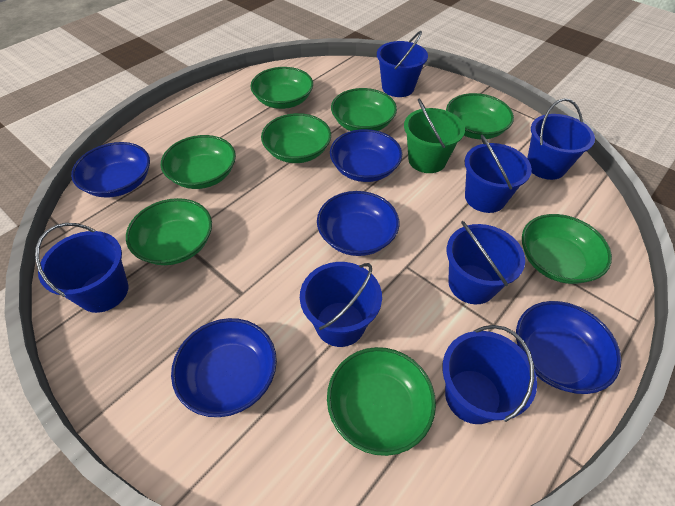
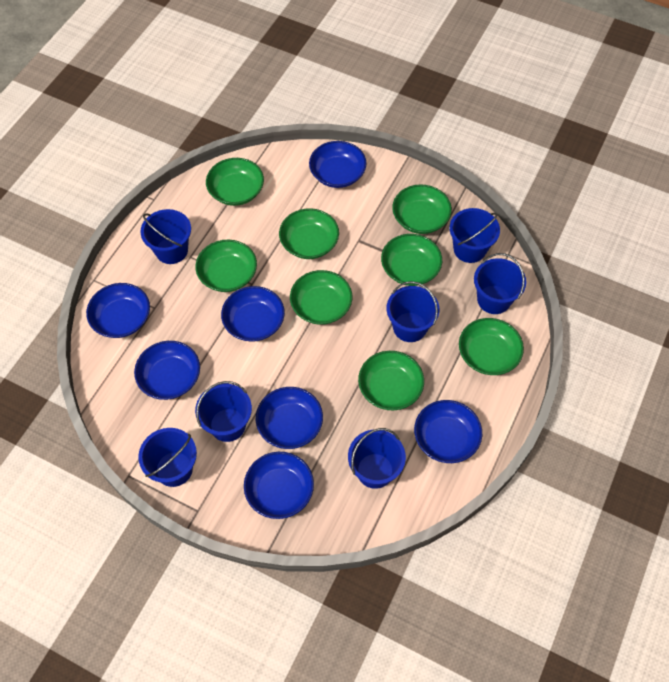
blue bowl: 5 -> 7
green bucket: 1 -> 0

